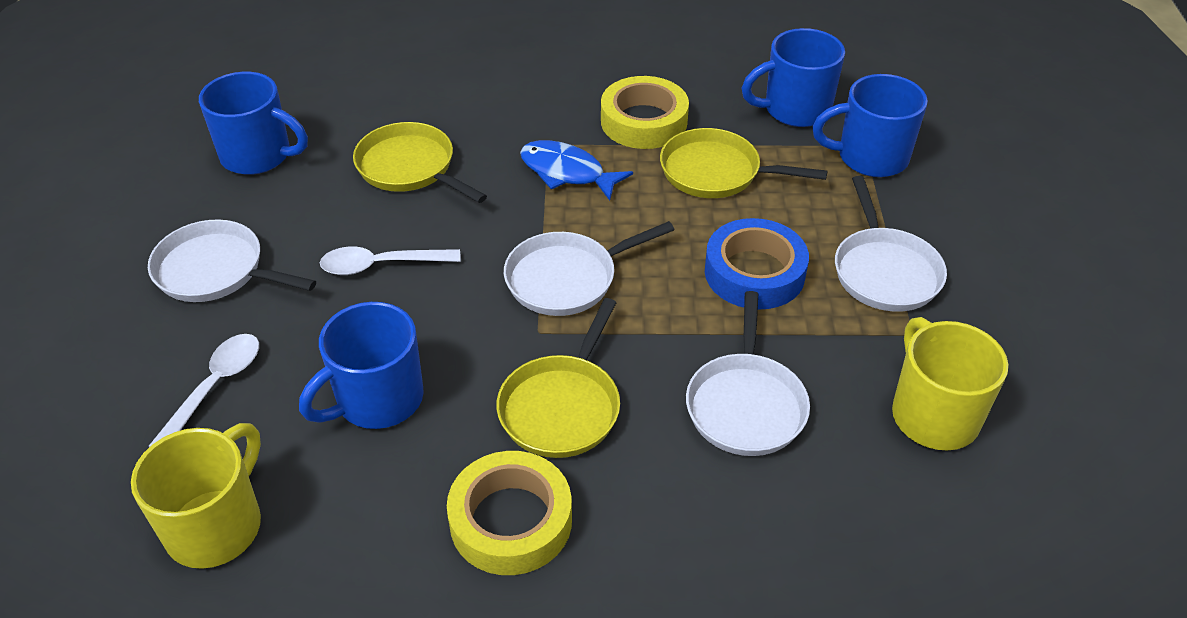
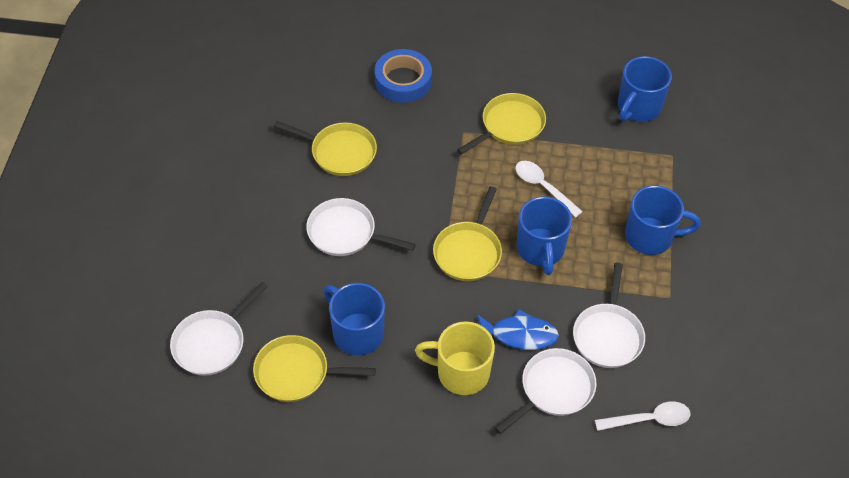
yellow mug: 2 -> 1
yellow pan: 3 -> 4
yellow tape: 2 -> 0

